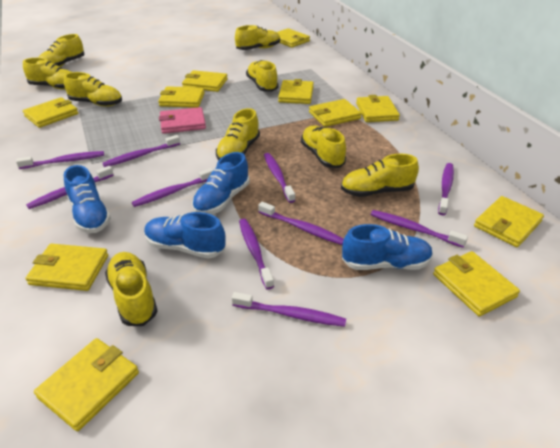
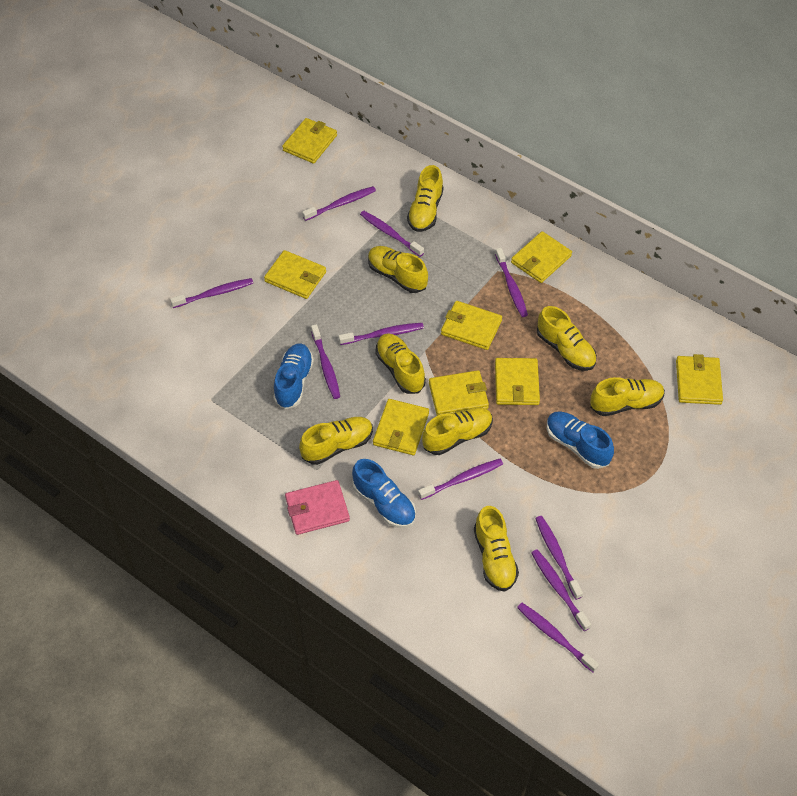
blue shoe: 4 -> 3
yellow shoe: 9 -> 8
yellow wallet: 11 -> 8

